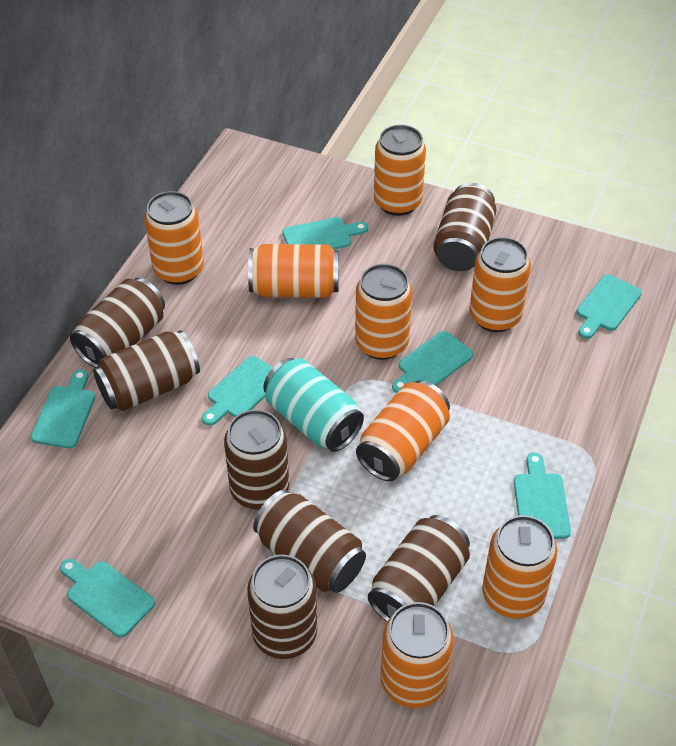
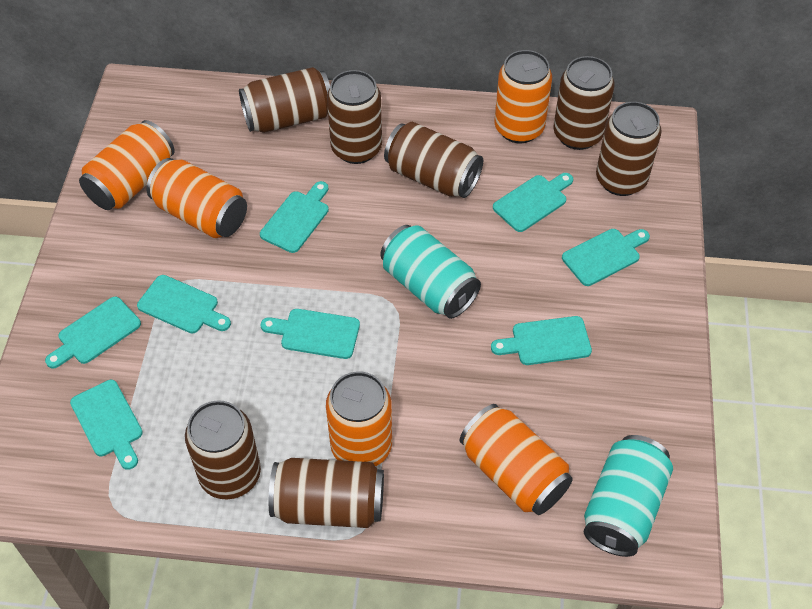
orange can: 8 -> 5
turquoise can: 1 -> 2
turquoise cutting board: 7 -> 8

